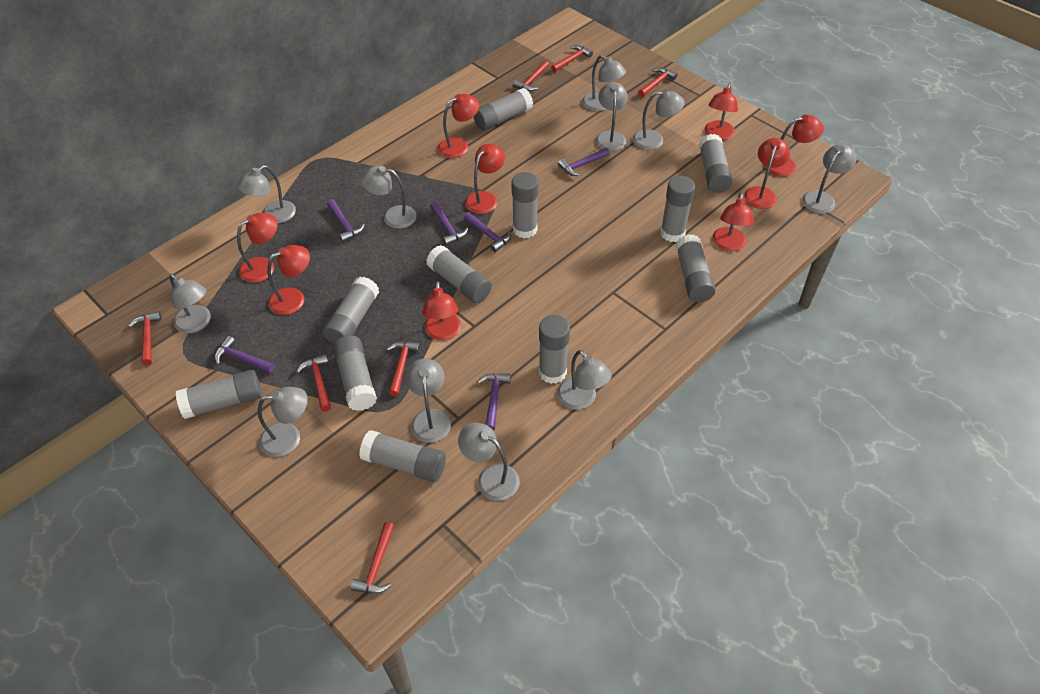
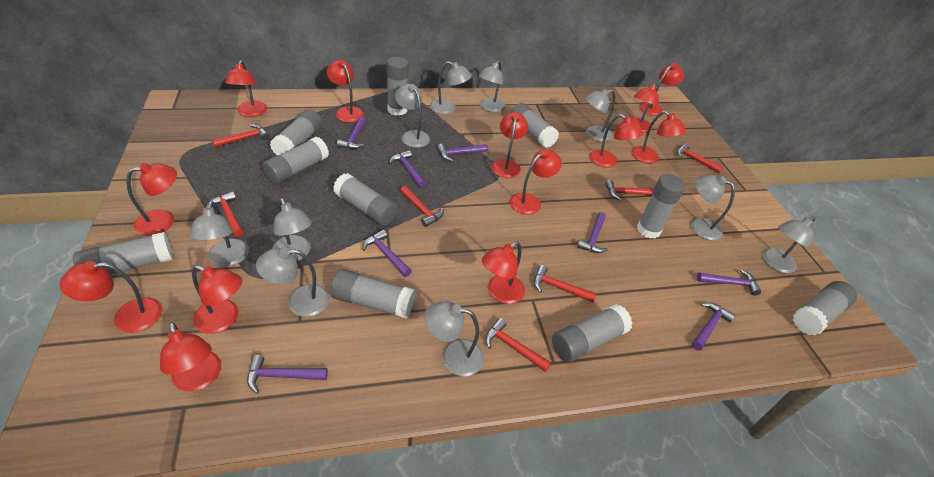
grey glue stick: 11 -> 10
grey lamp: 11 -> 10
purple hammer: 6 -> 8
red lamp: 9 -> 13

